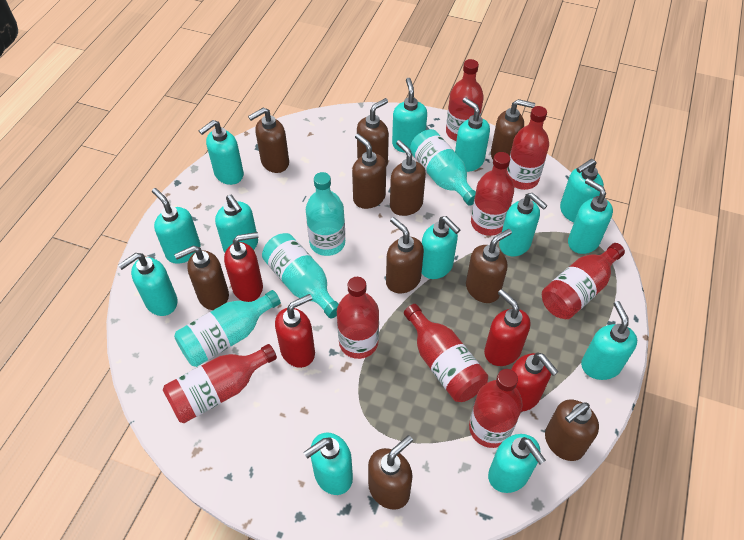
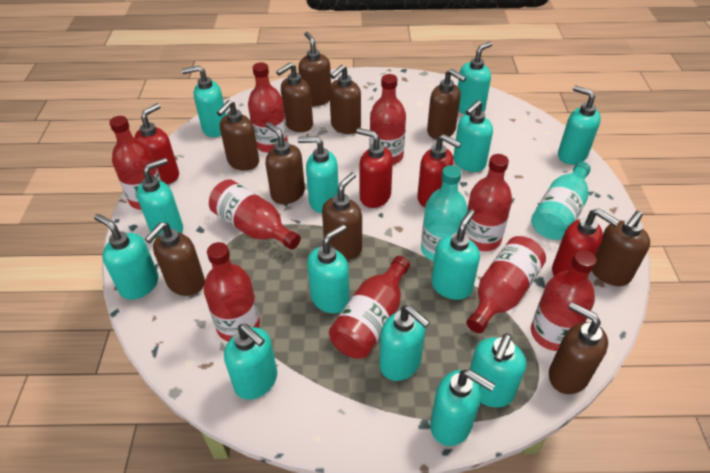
red bottle: 8 -> 9
turquoise bottle: 4 -> 2

